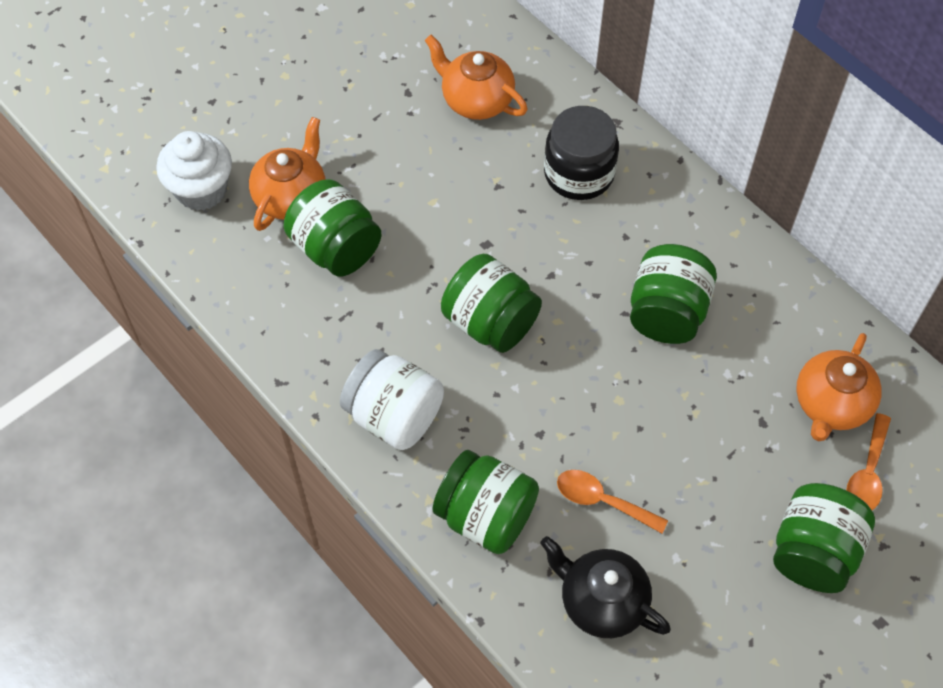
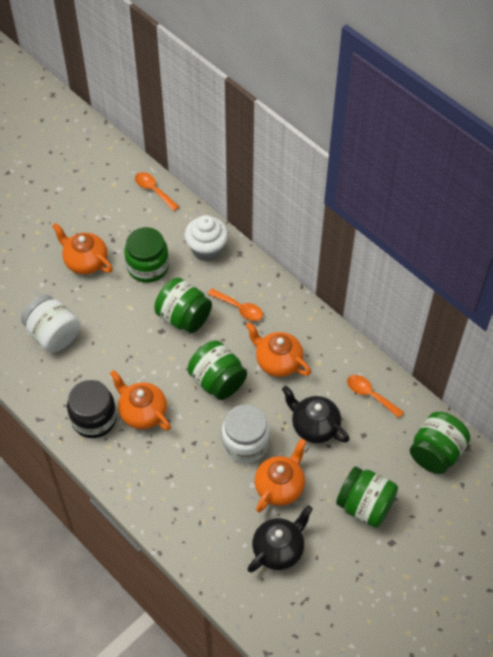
black teapot: 1 -> 2
orange spoon: 2 -> 3
orange teapot: 3 -> 4
white jar: 1 -> 2

